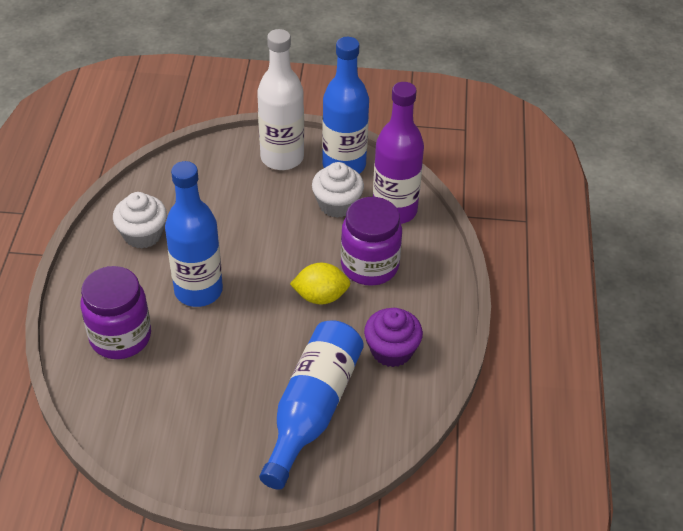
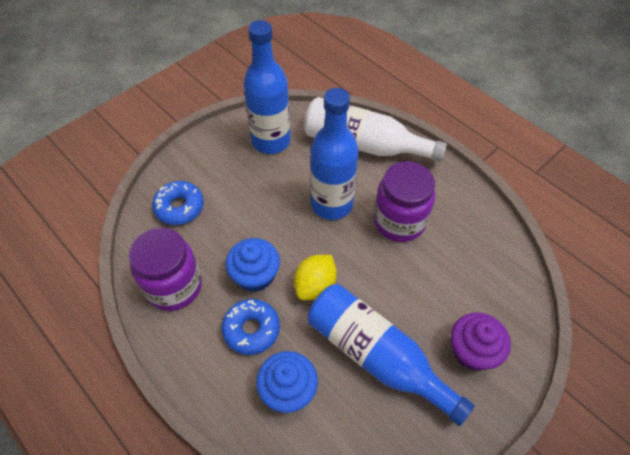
blue cupcake: 0 -> 2
blue donut: 0 -> 2
purple bottle: 1 -> 0
white cupcake: 2 -> 0

